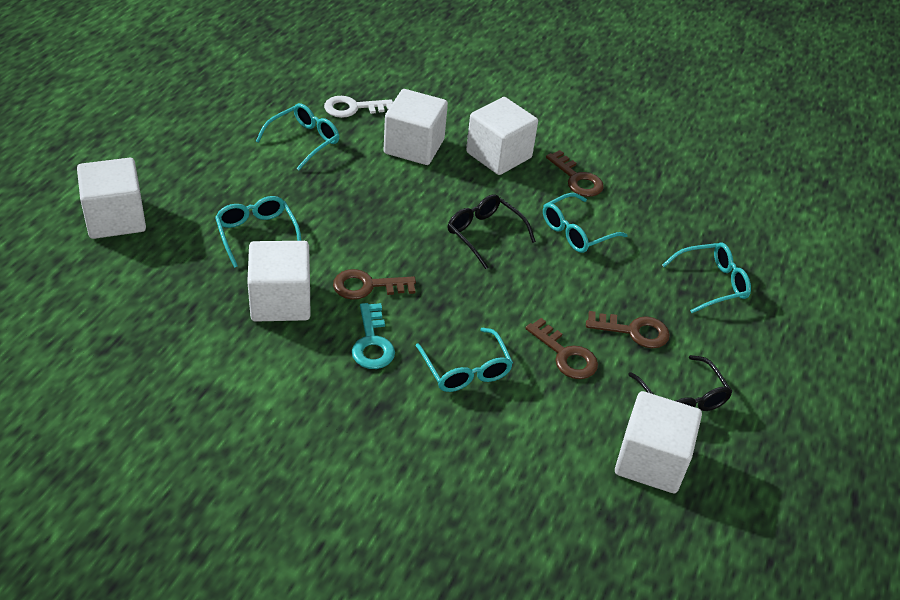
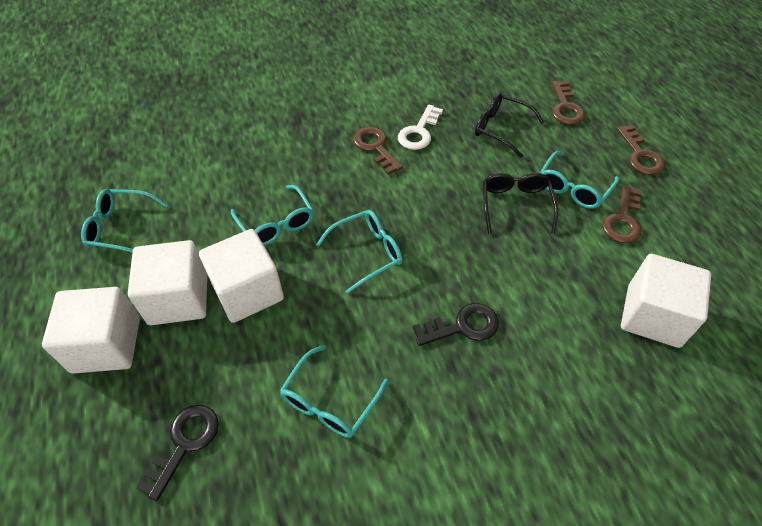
black key: 0 -> 2
turquoise key: 1 -> 0
white cube: 5 -> 4

